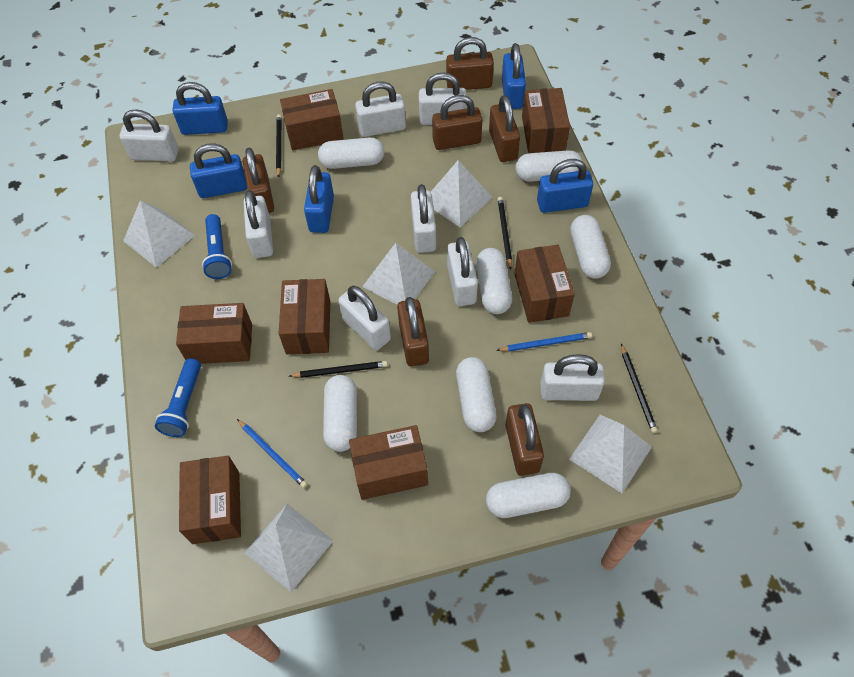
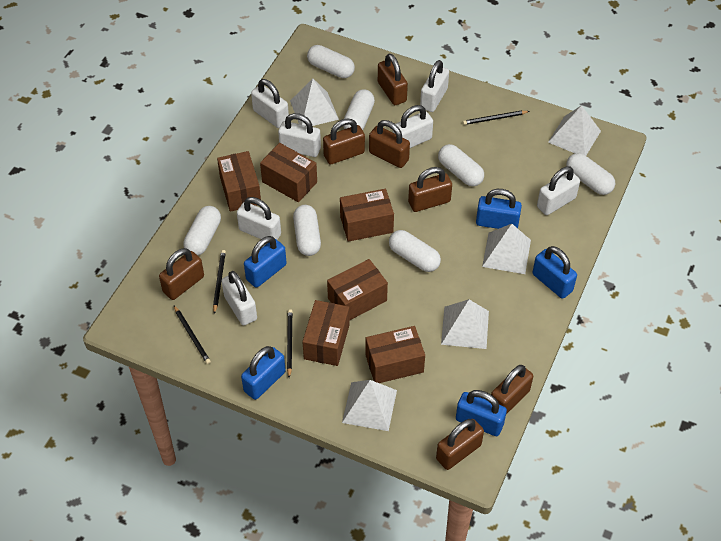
blue flashlight: 2 -> 0
blue pencil: 2 -> 0
brown box: 7 -> 6
brown padlock: 6 -> 7
white padlock: 8 -> 7

